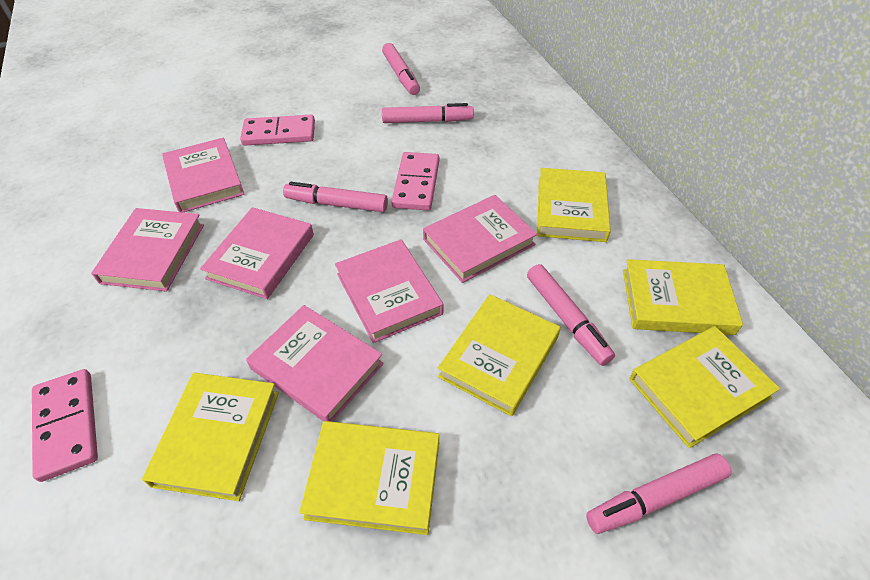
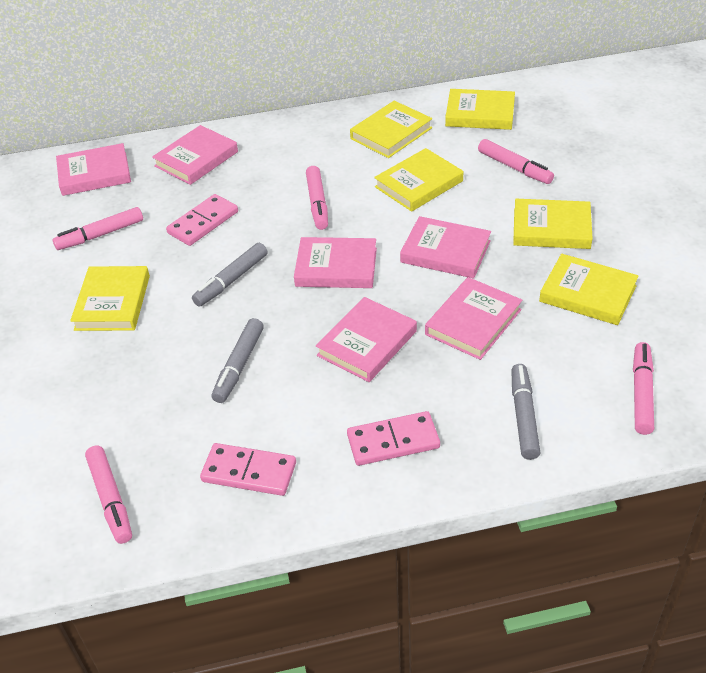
grey marker: 0 -> 3

